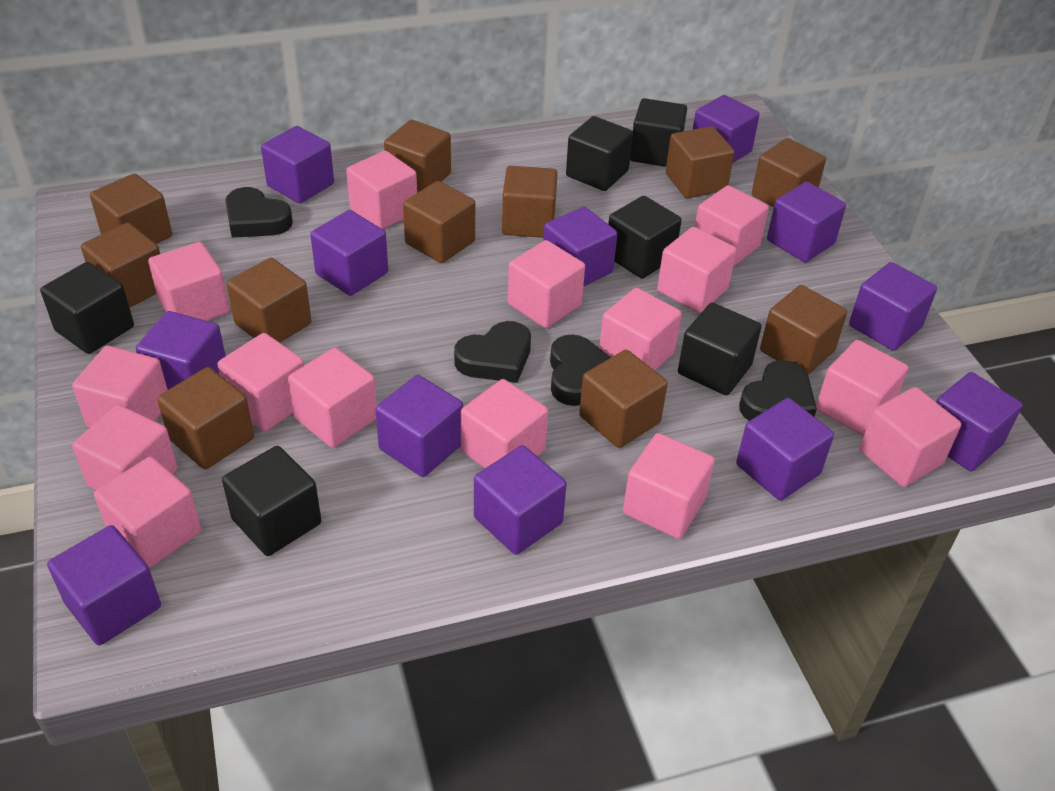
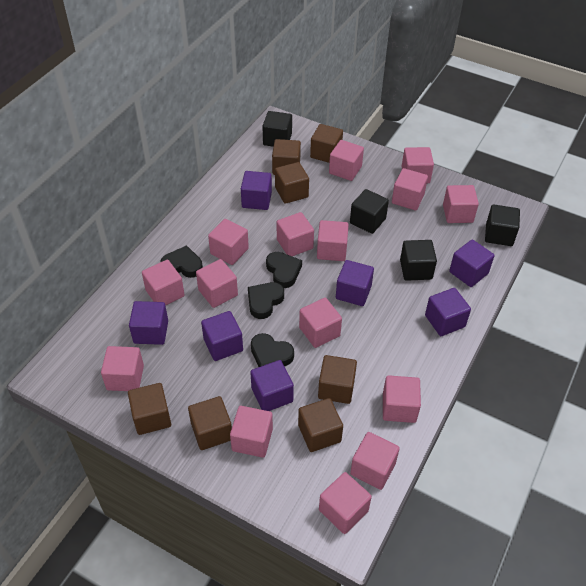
black cube: 6 -> 4
brown cube: 11 -> 7
purple cube: 12 -> 7

